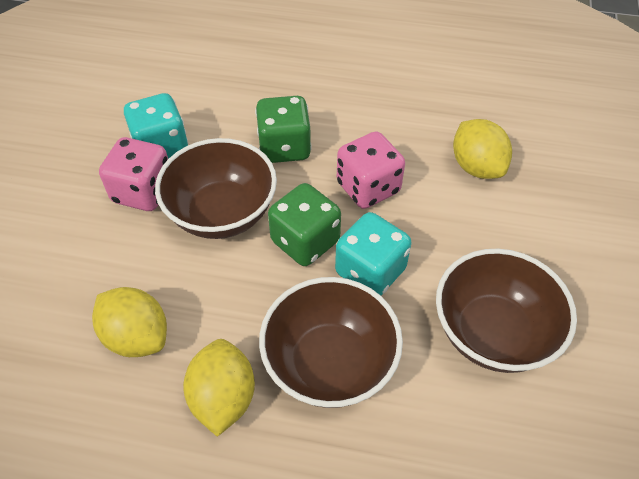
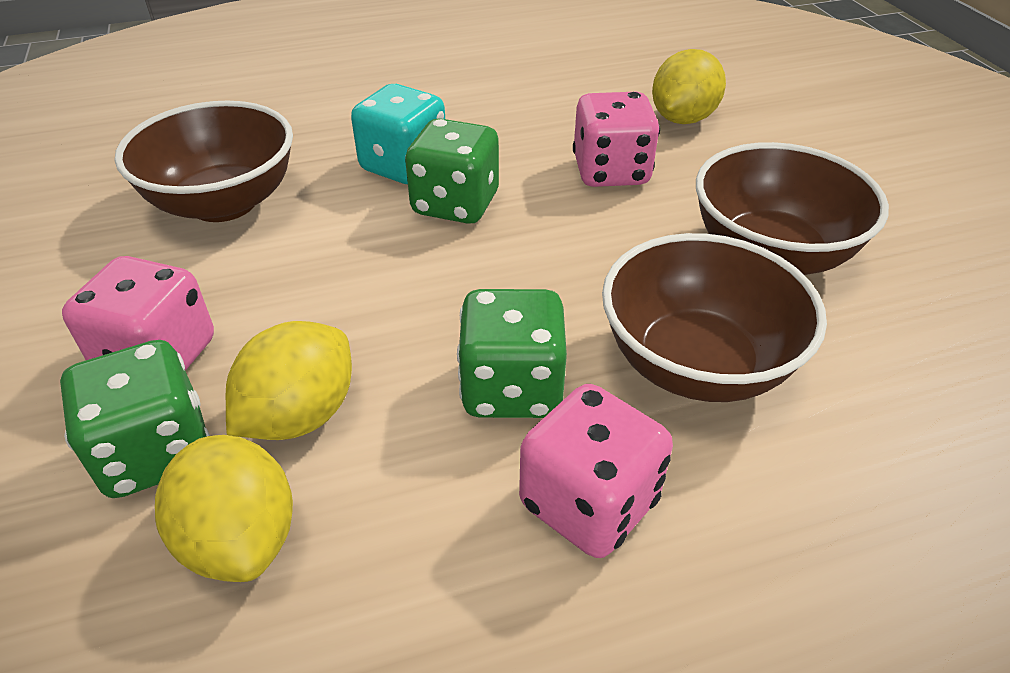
green dice: 2 -> 3
pink dice: 2 -> 3
turquoise dice: 2 -> 1

